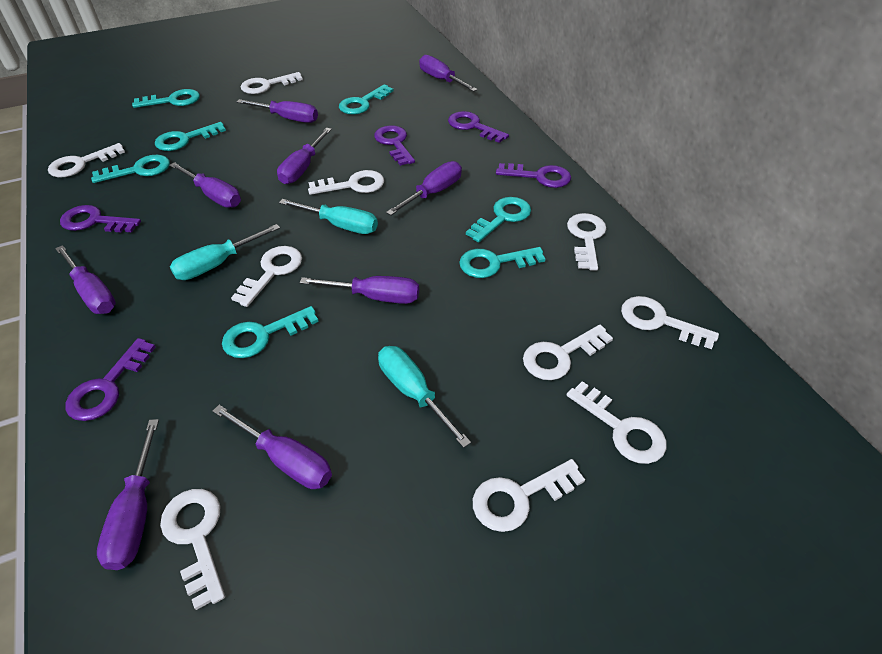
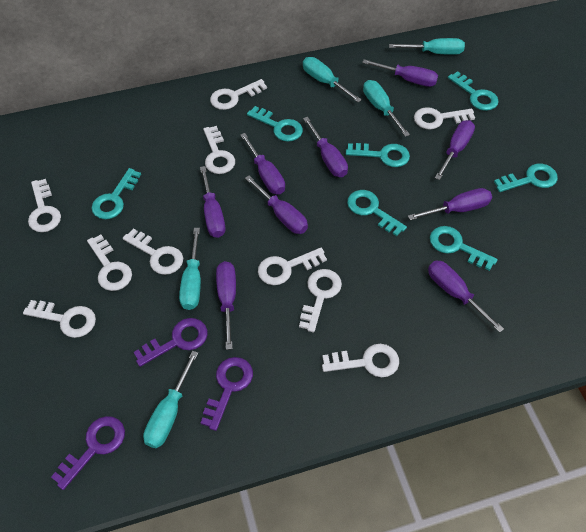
purple key: 5 -> 3
turquoise screwdriver: 3 -> 5

